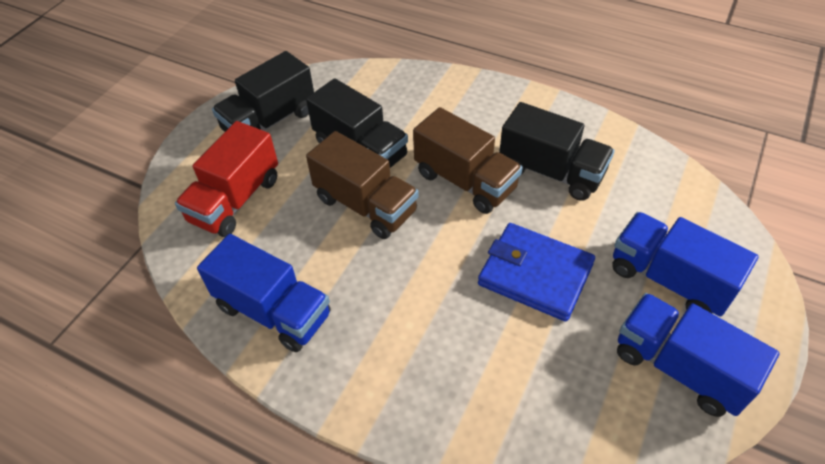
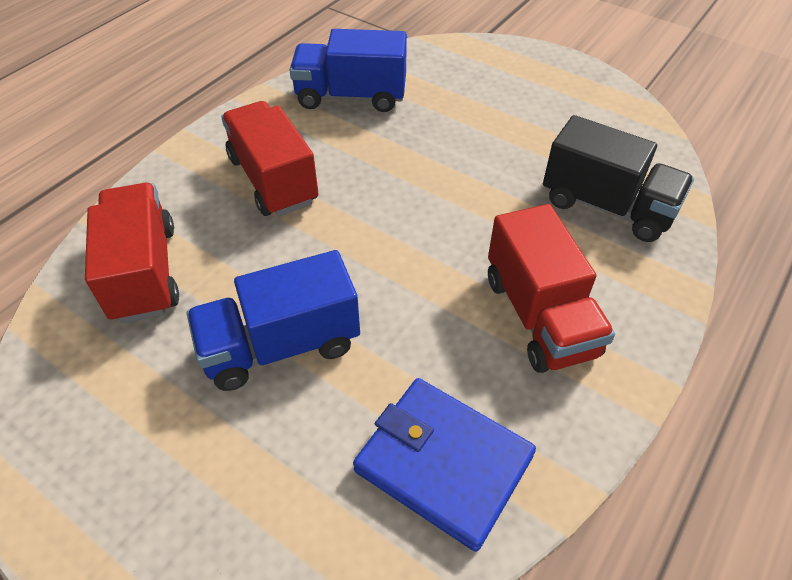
black truck: 3 -> 1
blue truck: 3 -> 2
brown truck: 2 -> 0
red truck: 1 -> 3

